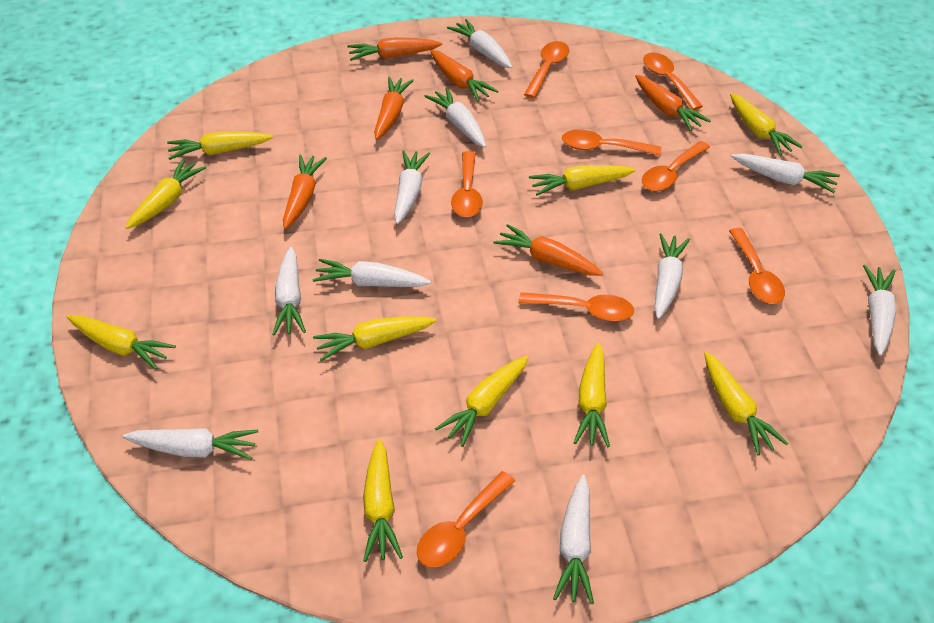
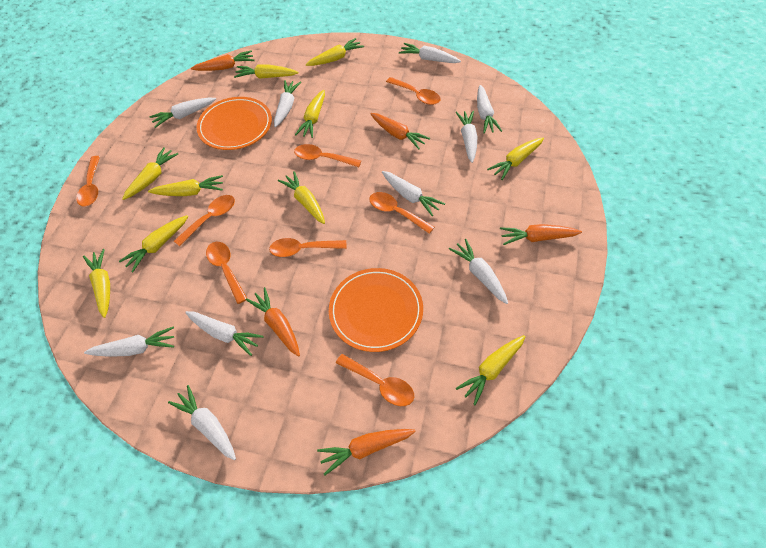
orange carrot: 6 -> 5
orange plate: 0 -> 2

